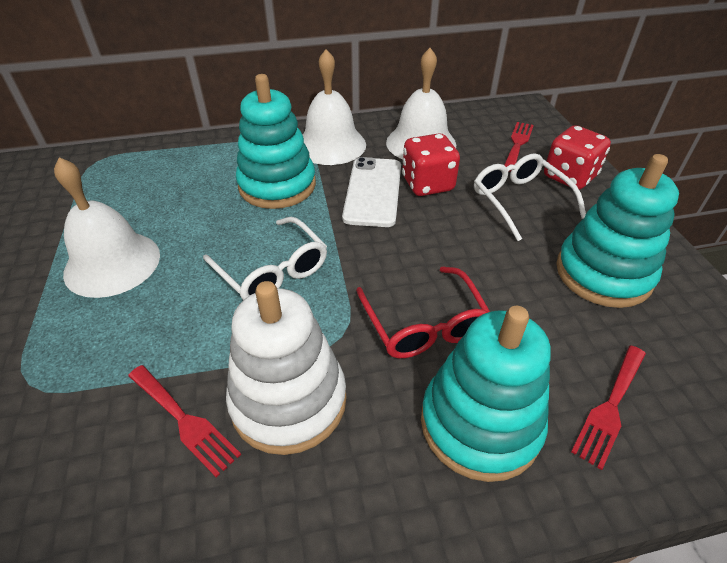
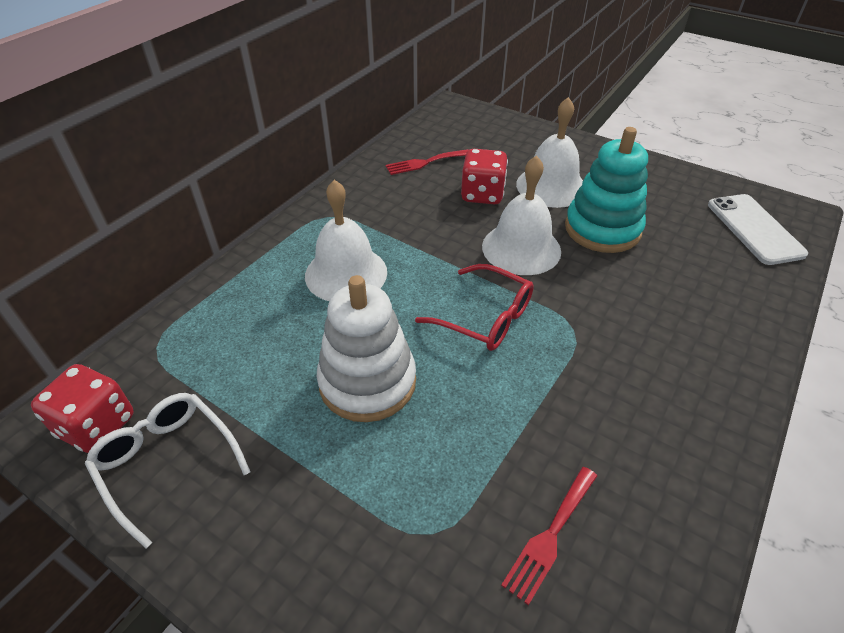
red fork: 3 -> 2
turquoise stacking toy: 3 -> 1
white glasses: 2 -> 1

